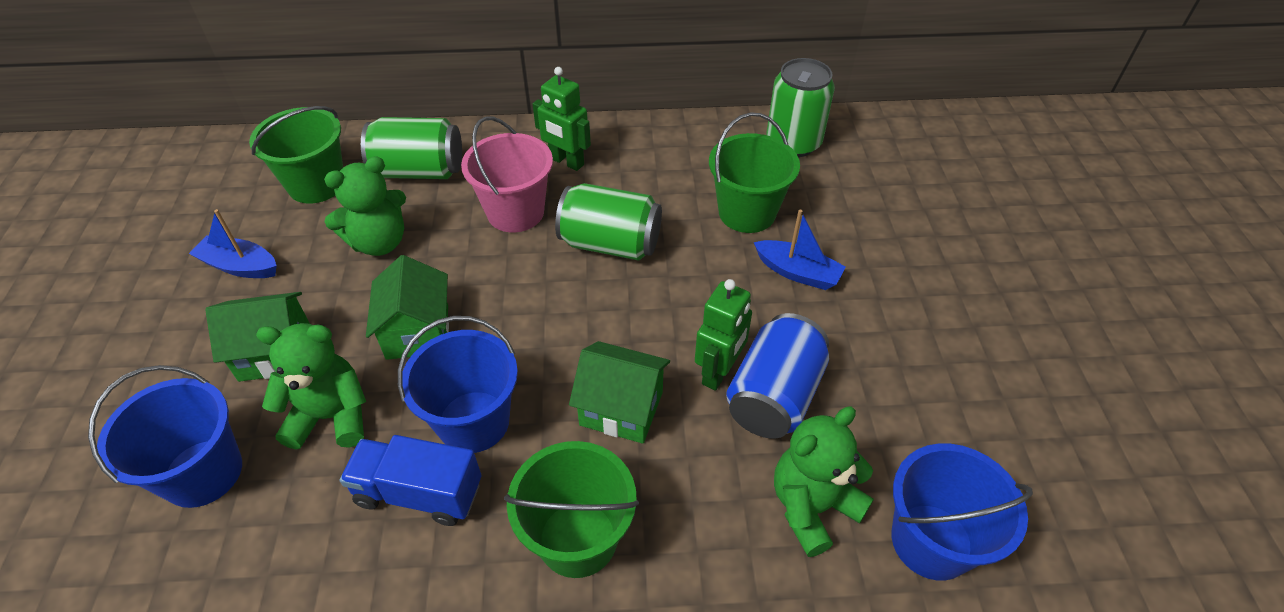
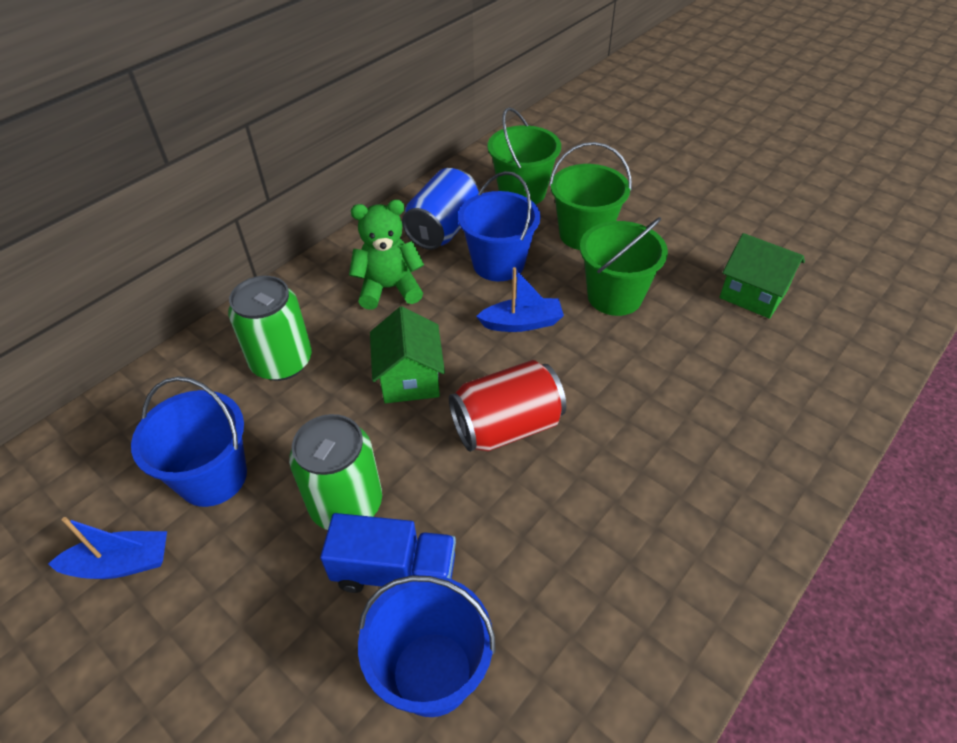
green can: 3 -> 2
green house: 3 -> 2
green robot: 2 -> 0
green teddy bear: 3 -> 1
pink bucket: 1 -> 0
red can: 0 -> 1

